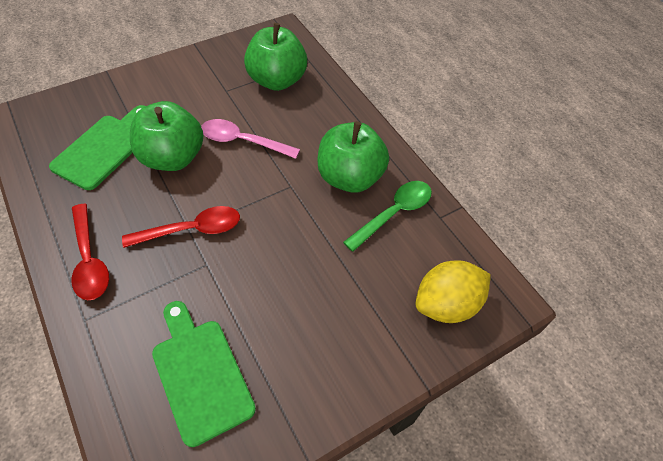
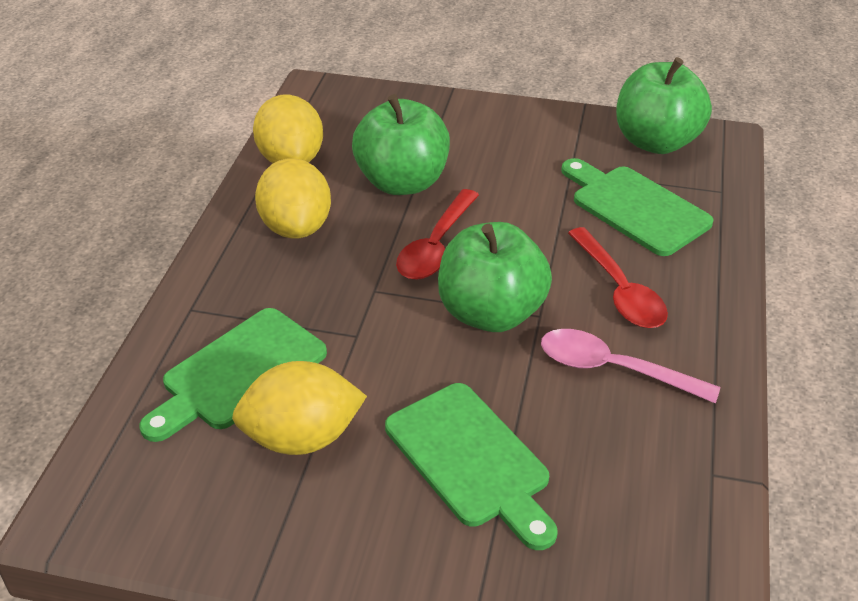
green cutting board: 2 -> 3
green spoon: 1 -> 0
yellow lemon: 1 -> 3

